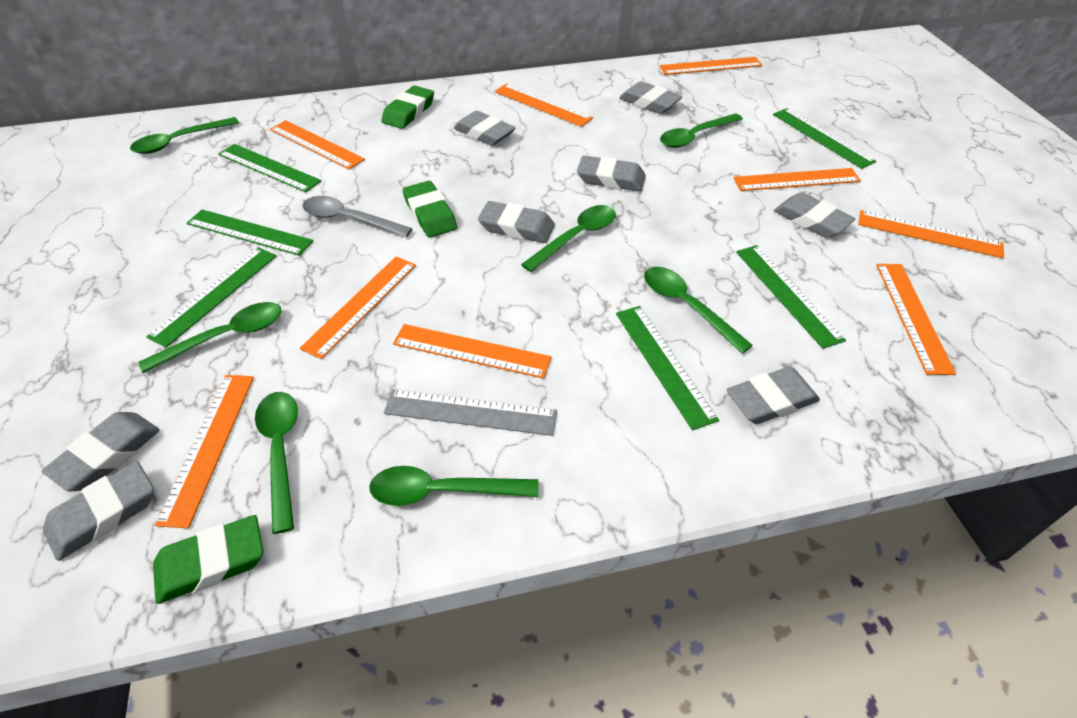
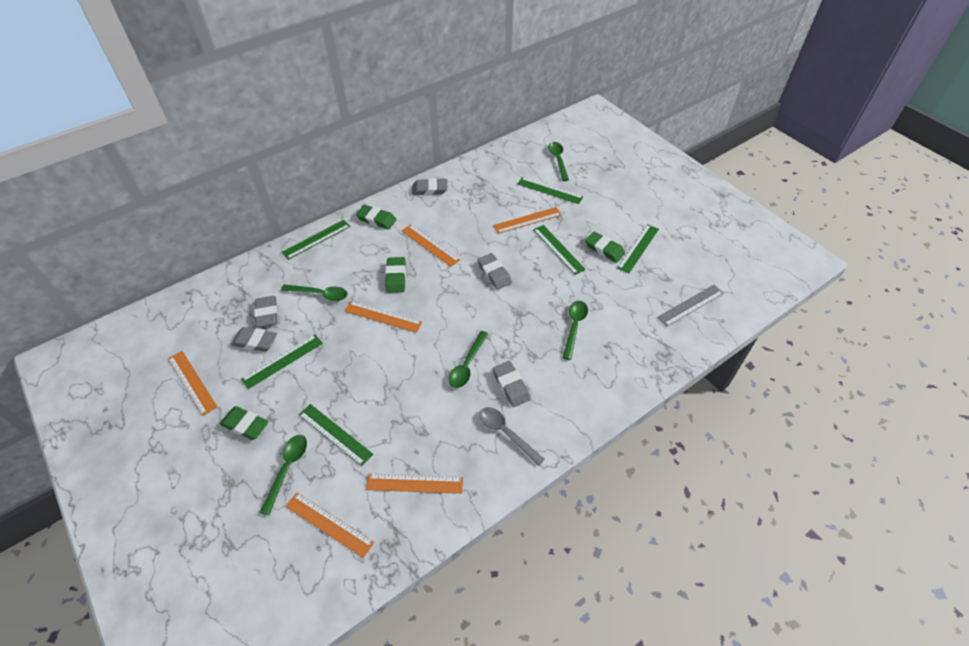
green eraser: 3 -> 4
green spoon: 7 -> 5
grey eraser: 8 -> 5
orange ruler: 9 -> 6

